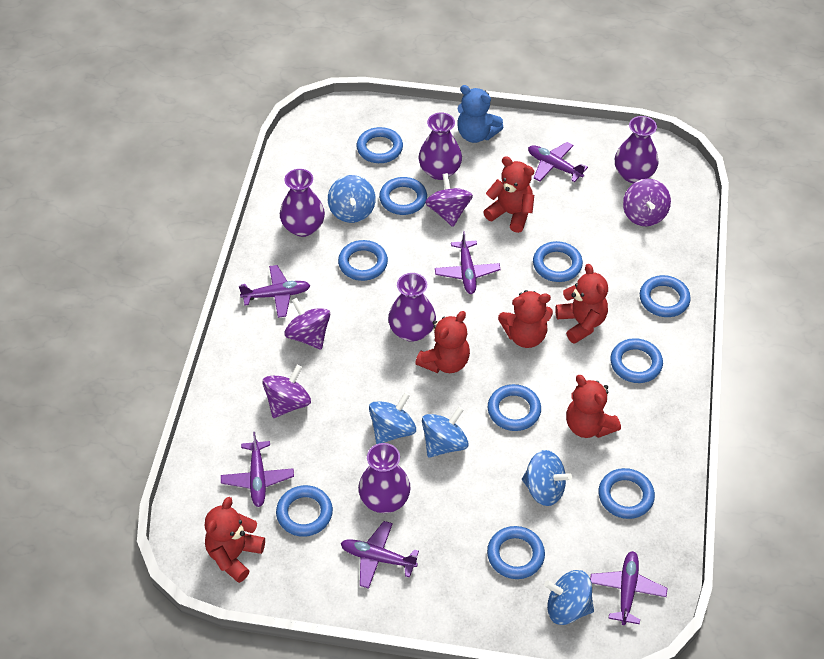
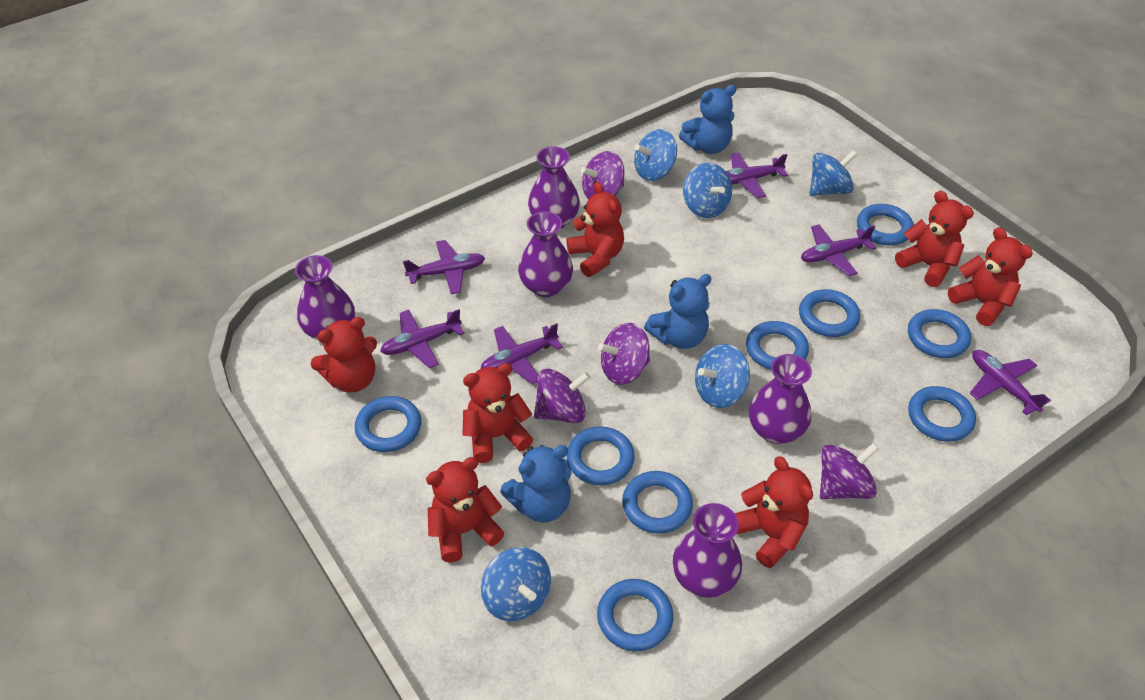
blue ring: 10 -> 9
blue teddy bear: 1 -> 3
red teddy bear: 6 -> 7

